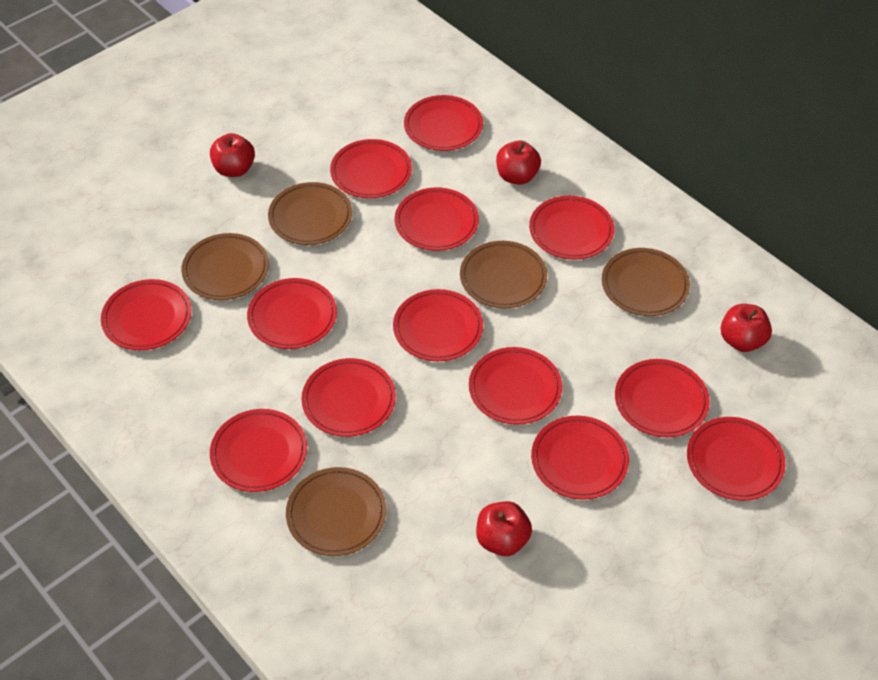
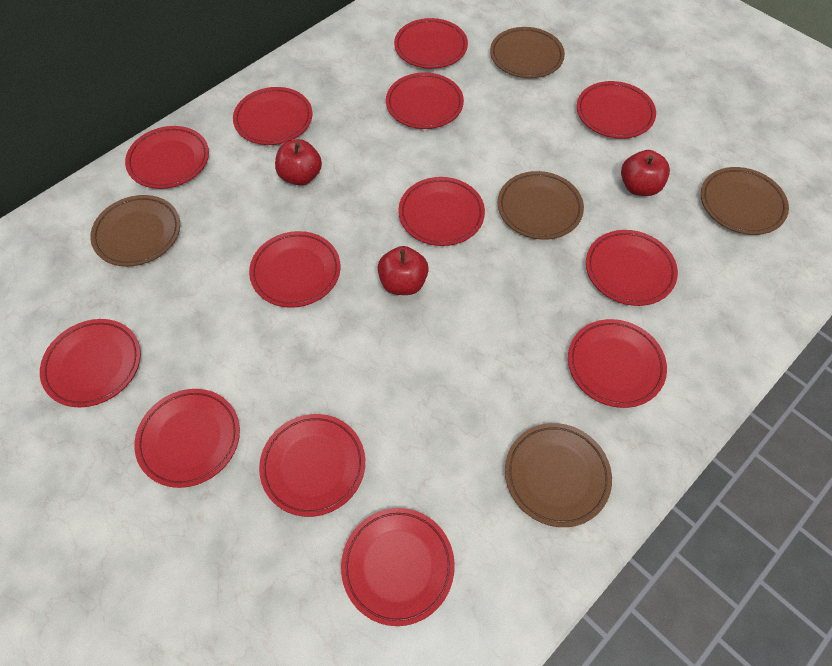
red apple: 4 -> 3

